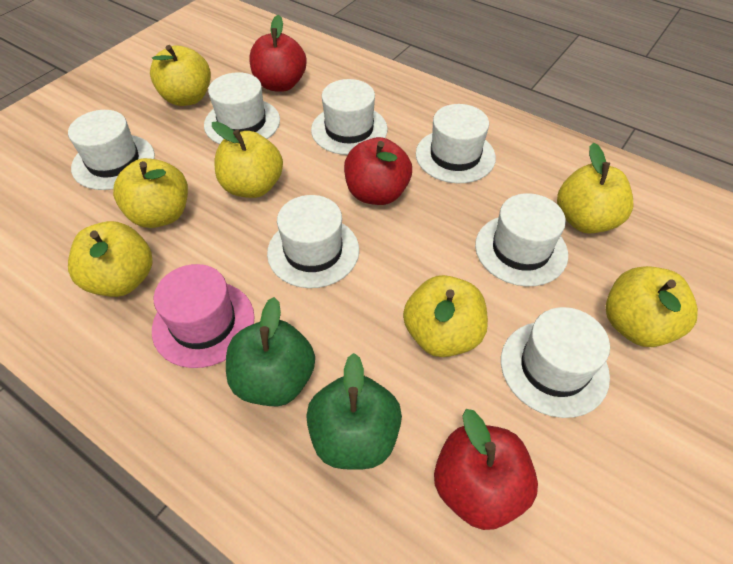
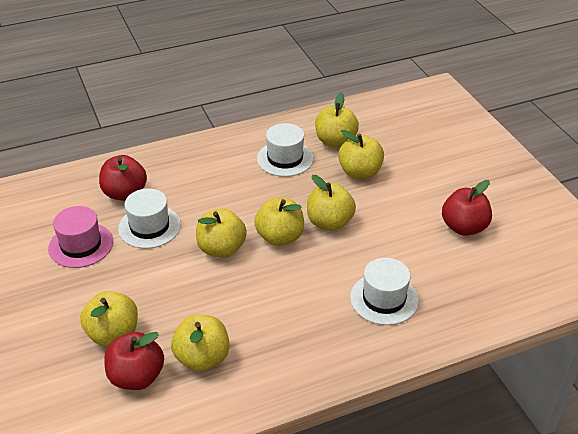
green apple: 2 -> 0
white hat: 7 -> 3

